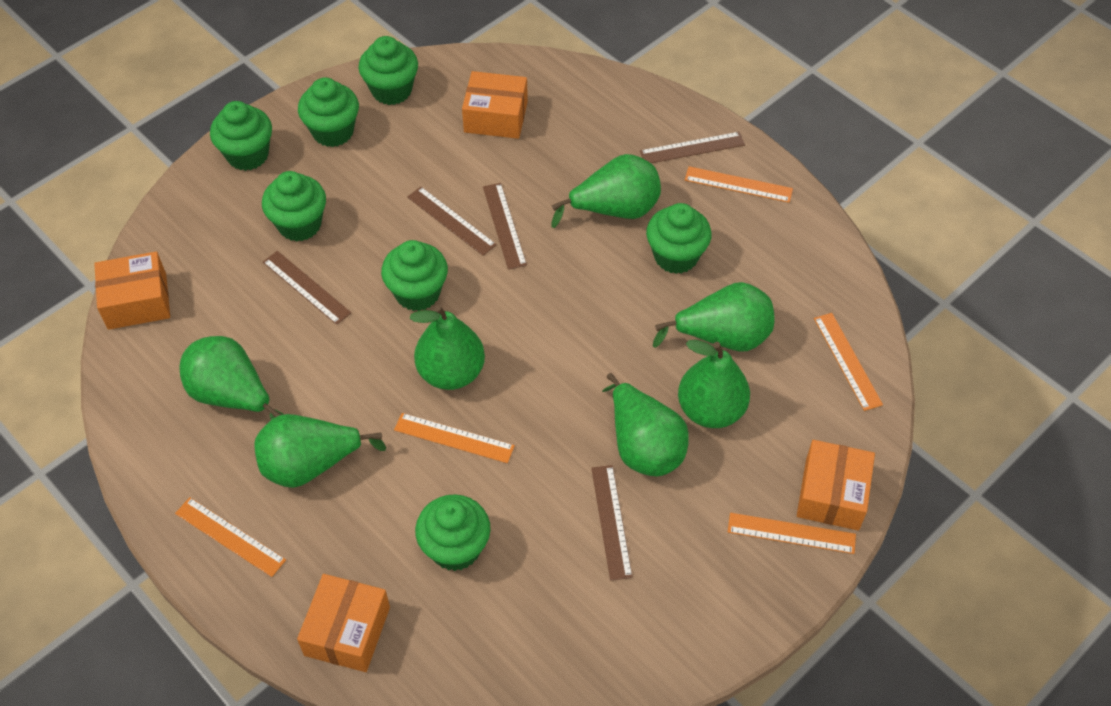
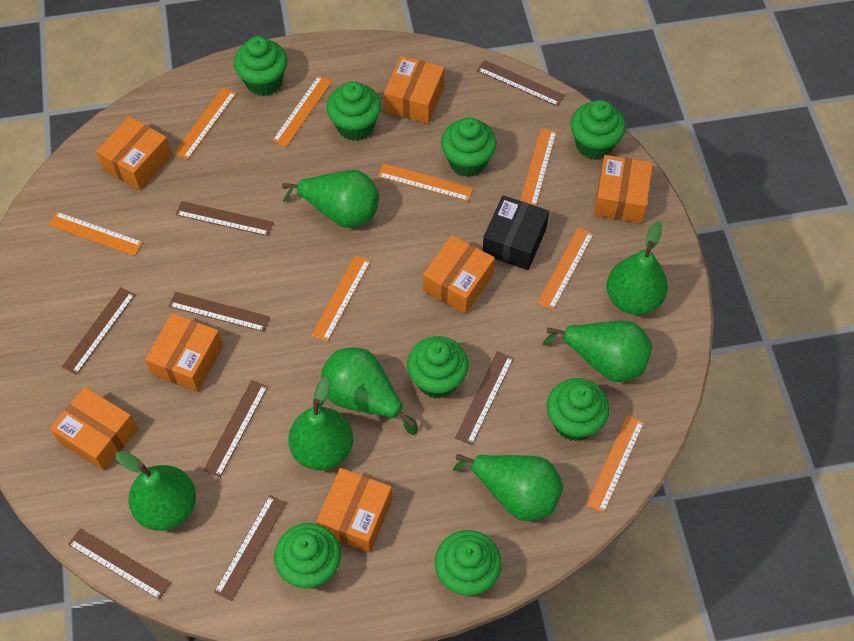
black box: 0 -> 1
brown ruler: 5 -> 8
green cupcake: 7 -> 8
orange box: 4 -> 7
orange ruler: 5 -> 8

